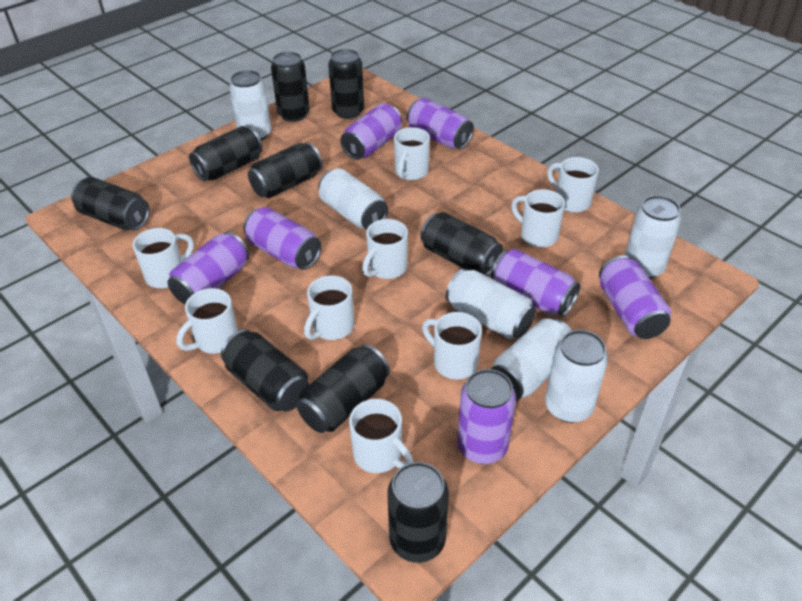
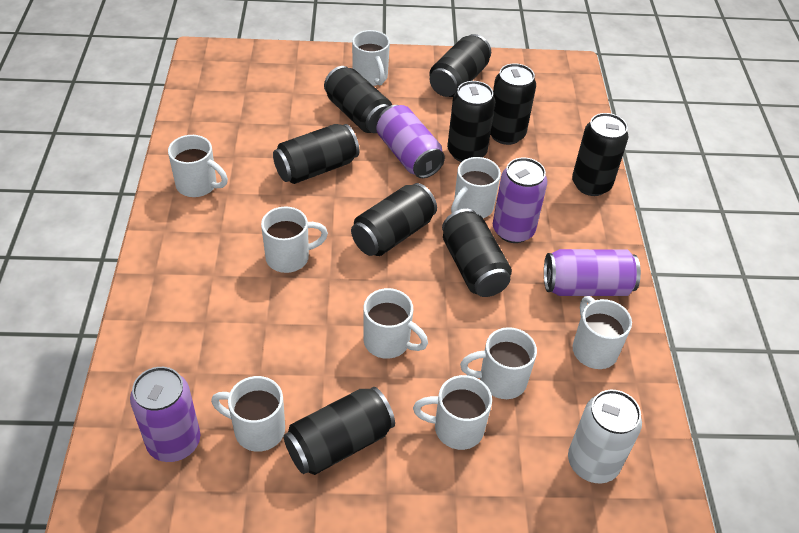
purple can: 7 -> 4
white can: 6 -> 1

